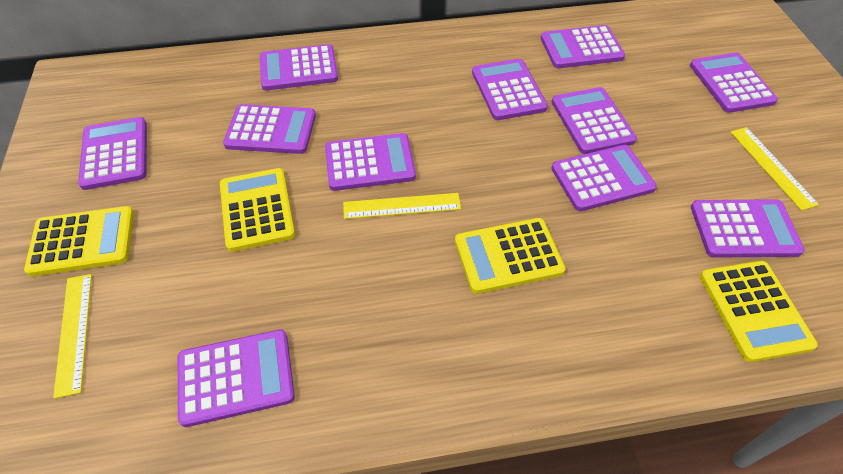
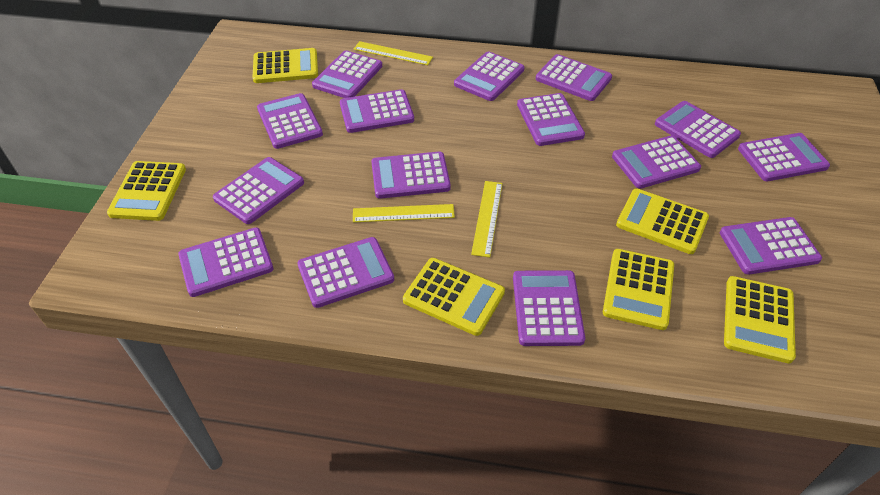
purple calculator: 11 -> 15
yellow calculator: 4 -> 6

